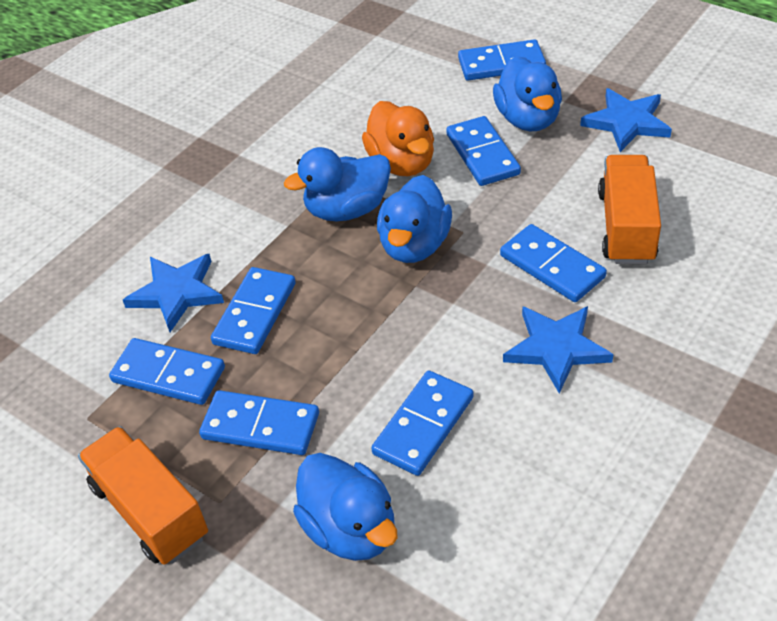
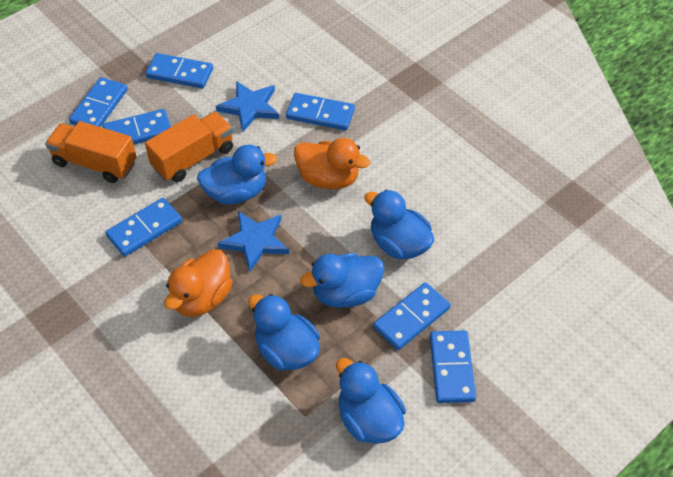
blue duck: 4 -> 5
blue star: 3 -> 2
orange duck: 1 -> 2

